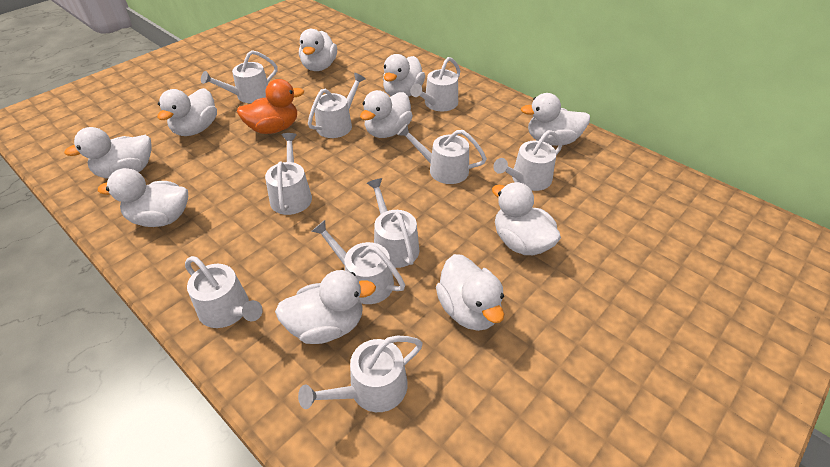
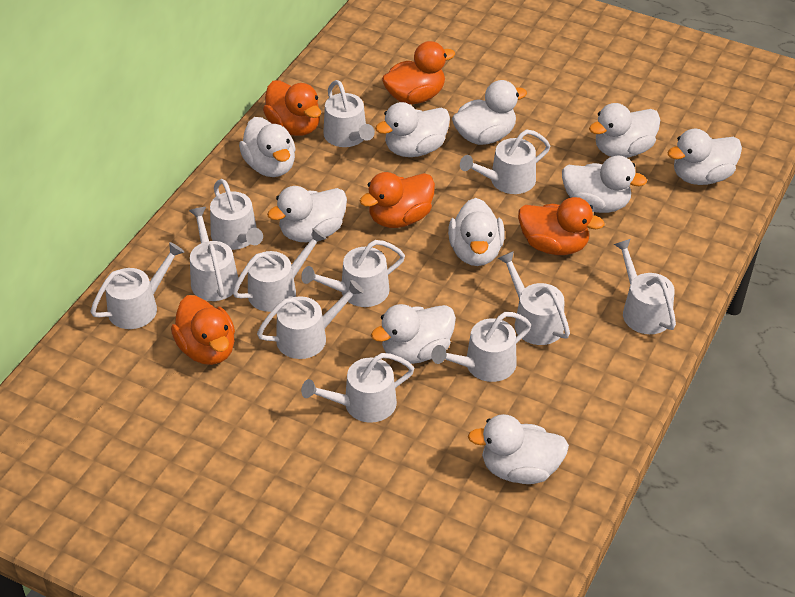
orange duck: 1 -> 5
white watering can: 10 -> 12

